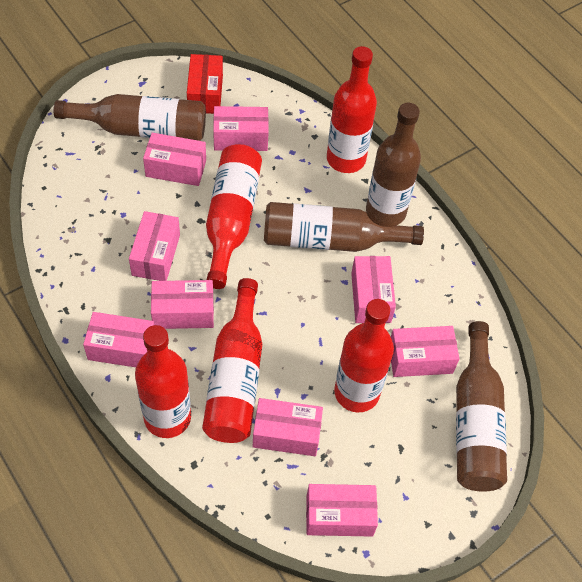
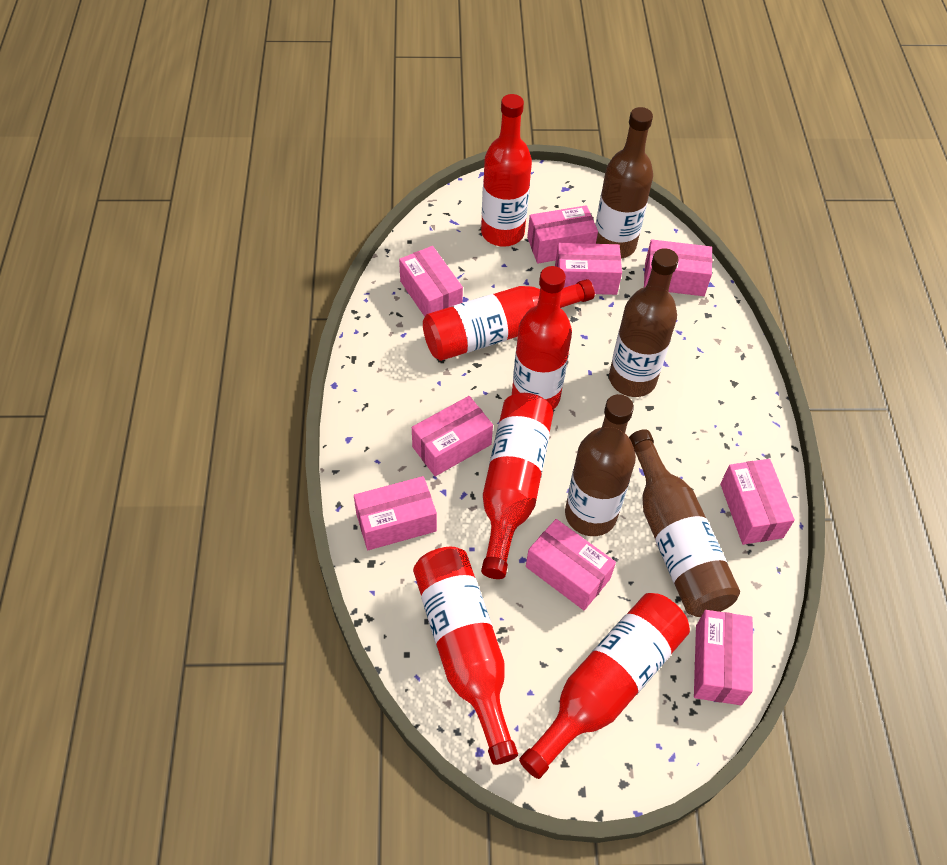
red bottle: 5 -> 6
red box: 1 -> 0

